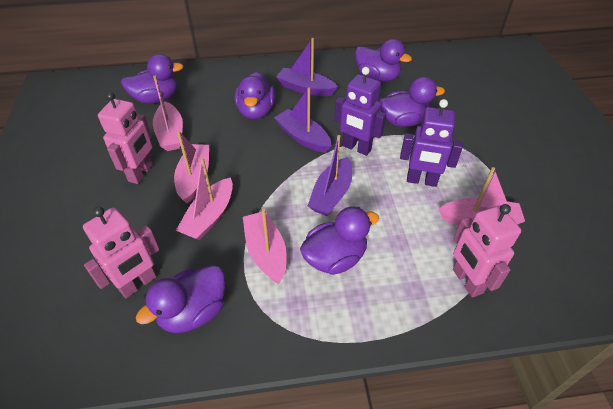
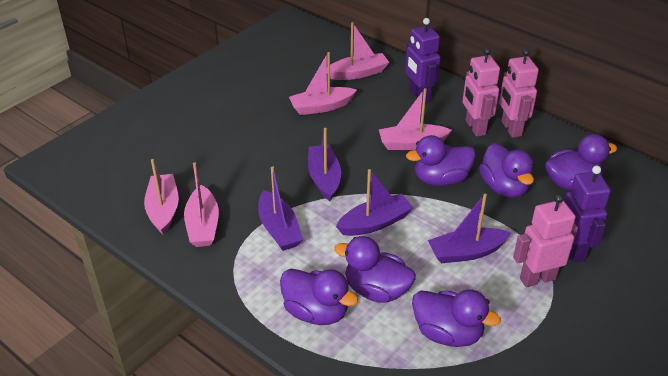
purple boat: 3 -> 4

